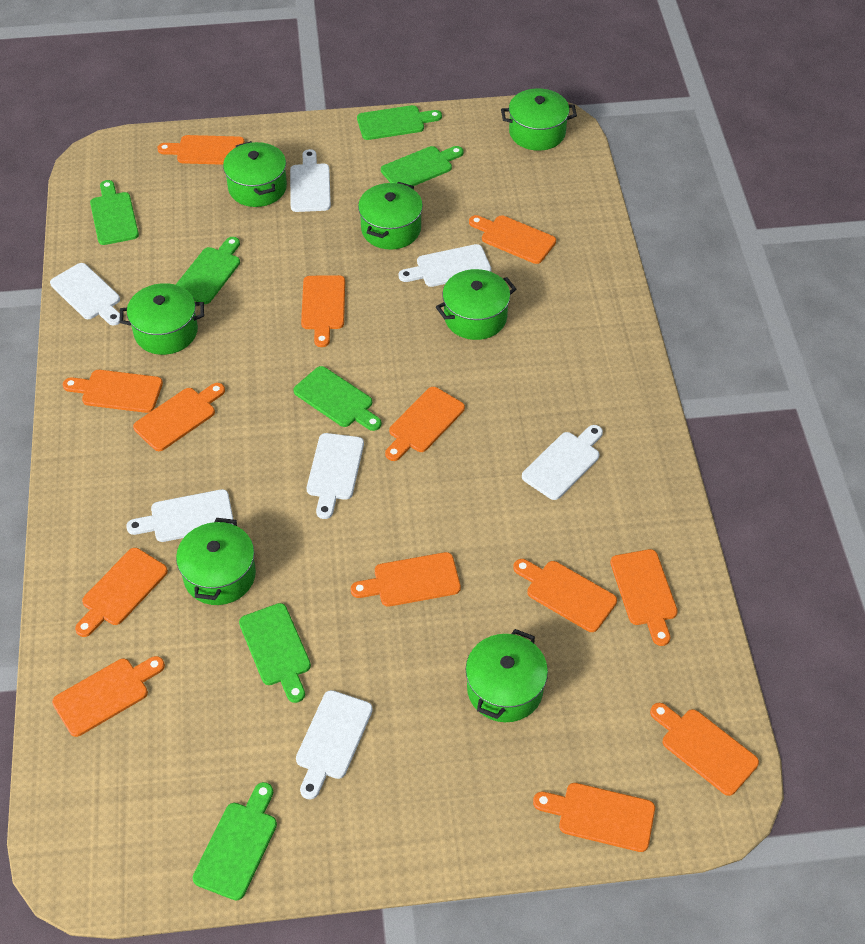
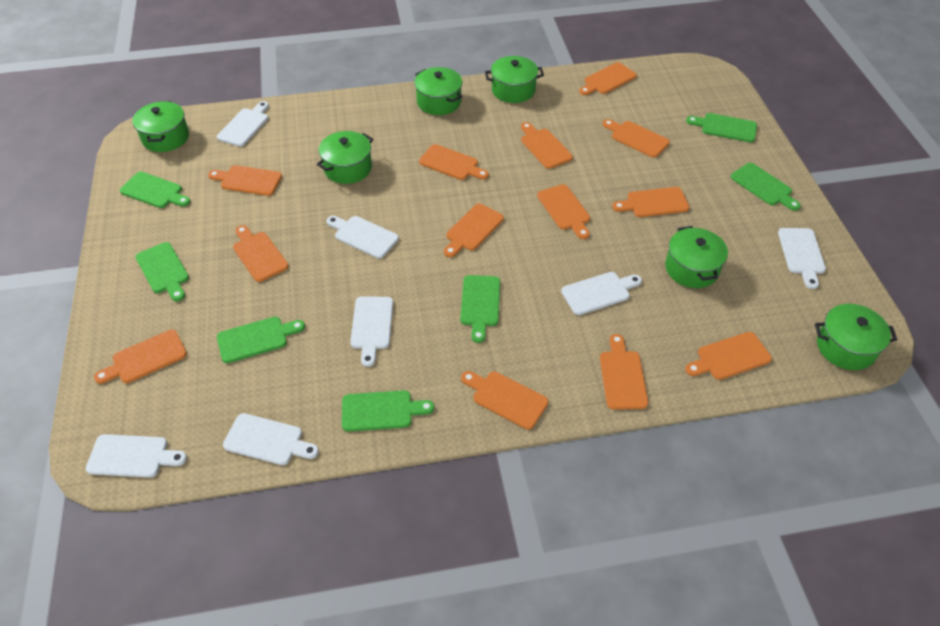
green pot: 7 -> 6

